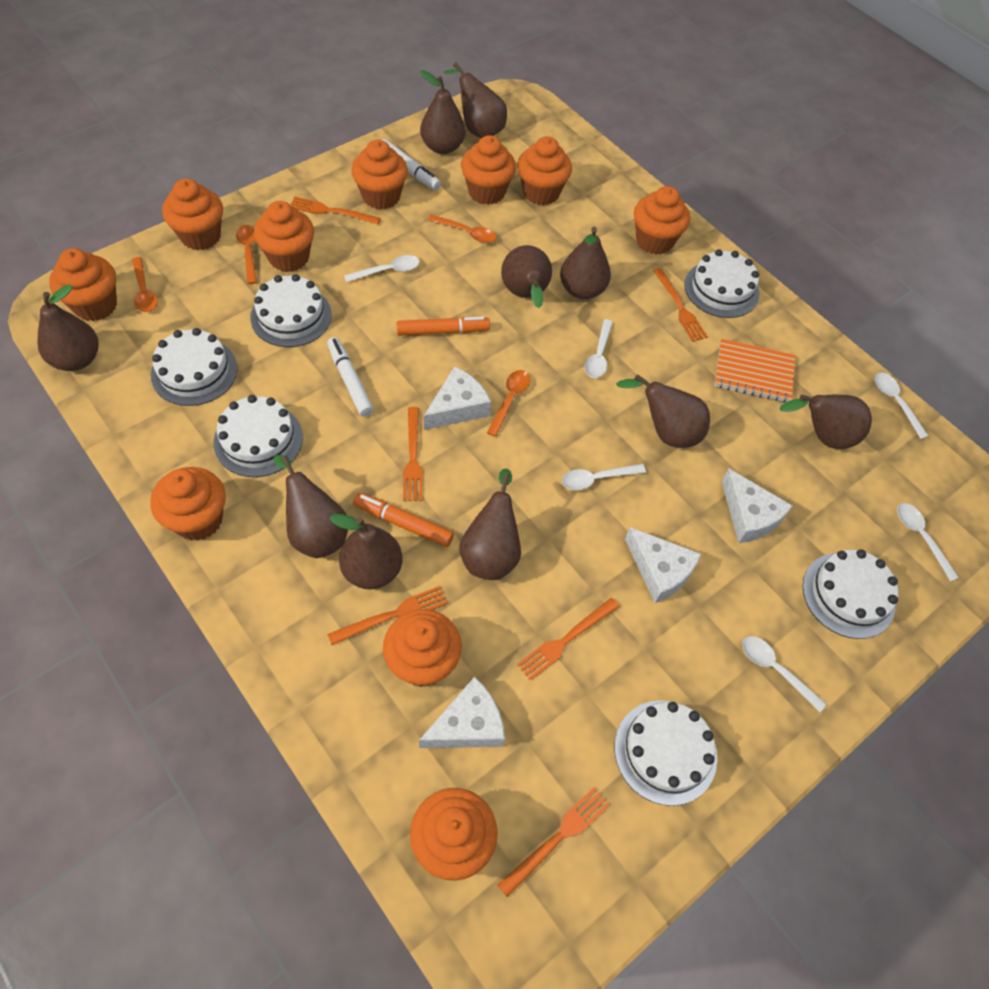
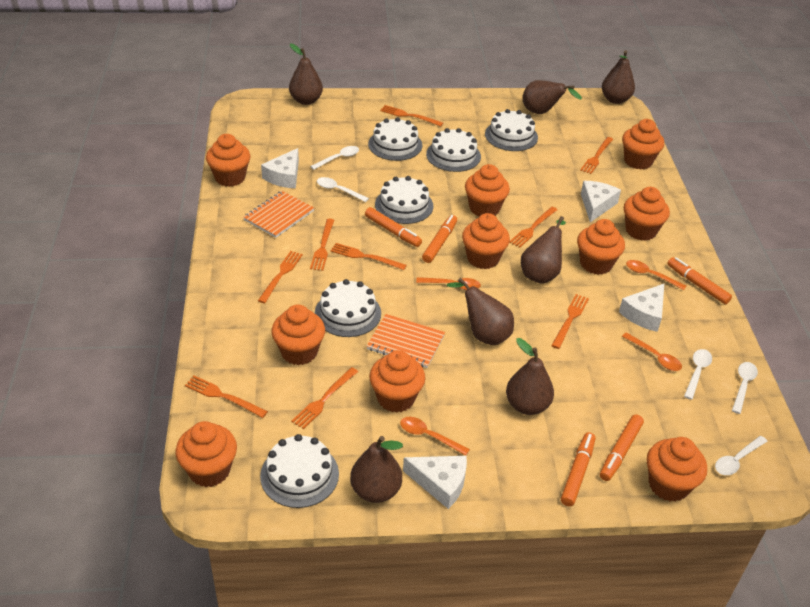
brown pear: 10 -> 7
orange fork: 6 -> 9
orange marker: 2 -> 5
orange notebook: 1 -> 2
white marker: 2 -> 0
white spoon: 6 -> 5

